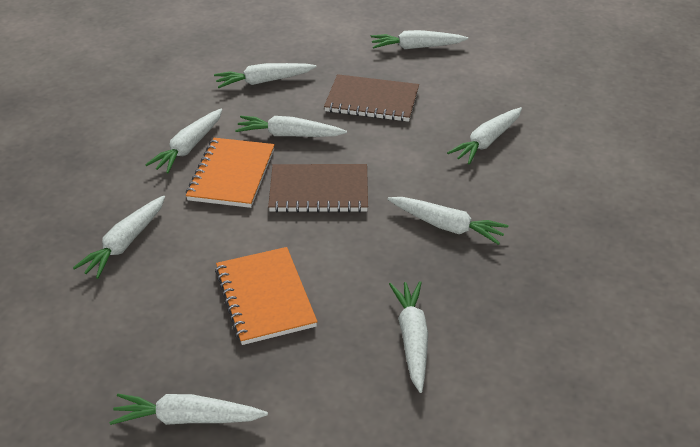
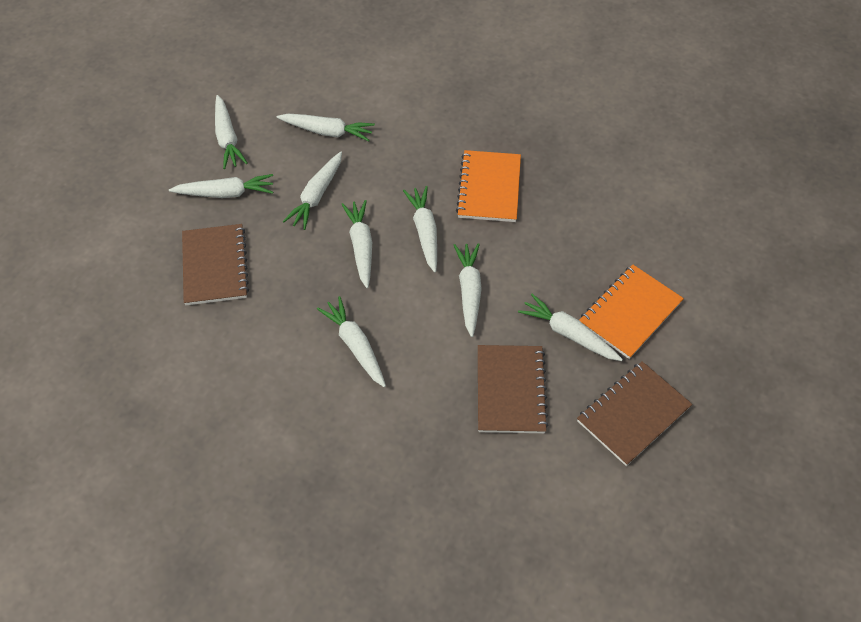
brown notebook: 2 -> 3

